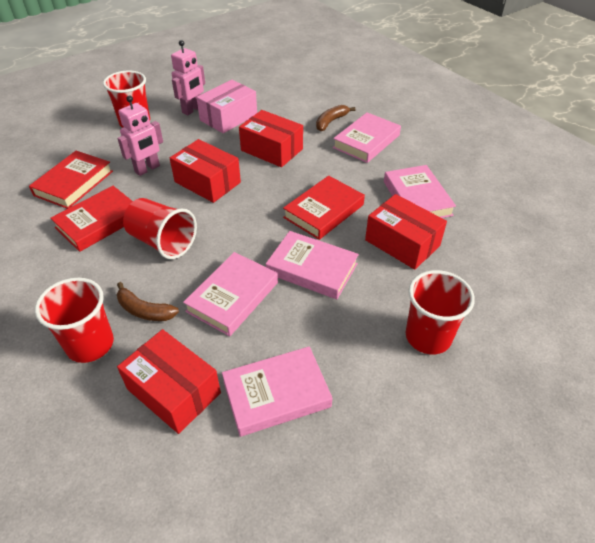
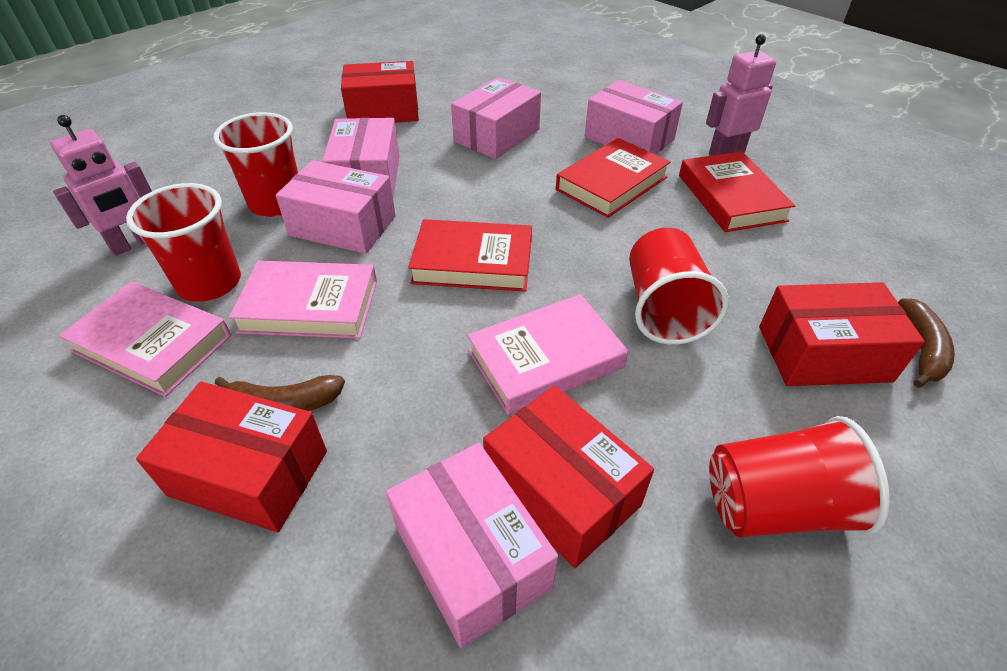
pink book: 5 -> 3
pink box: 1 -> 5

